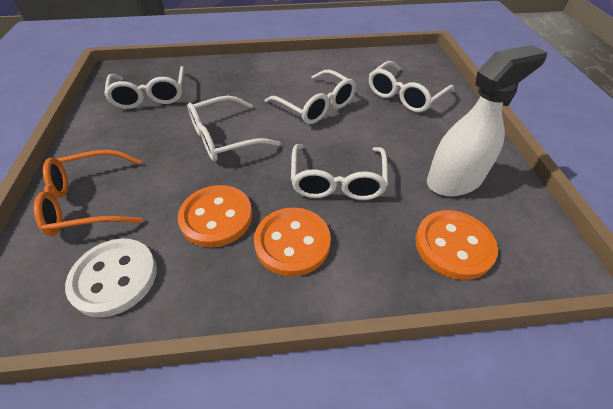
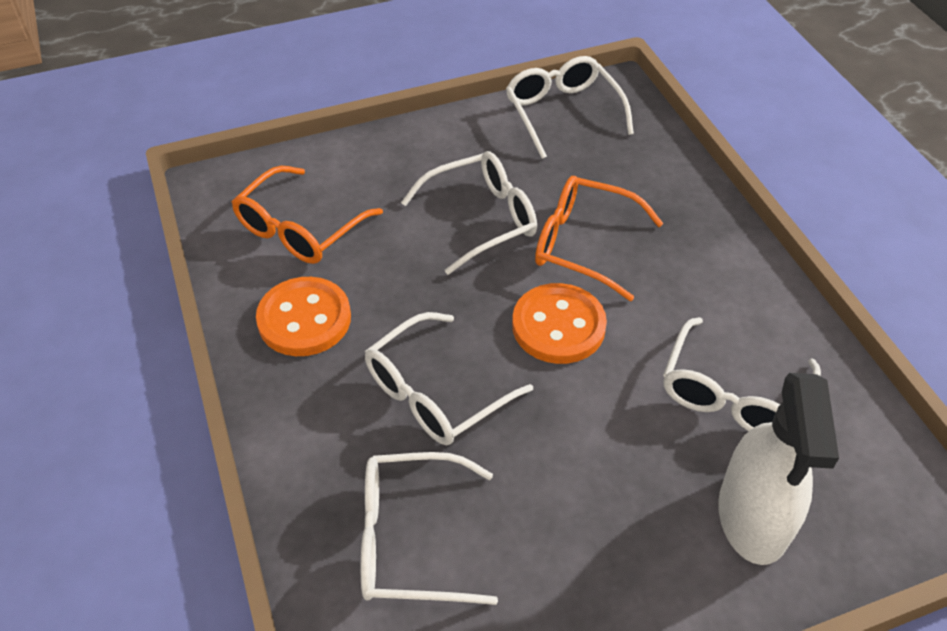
orange button: 3 -> 2
orange glasses: 1 -> 2
white button: 1 -> 0

